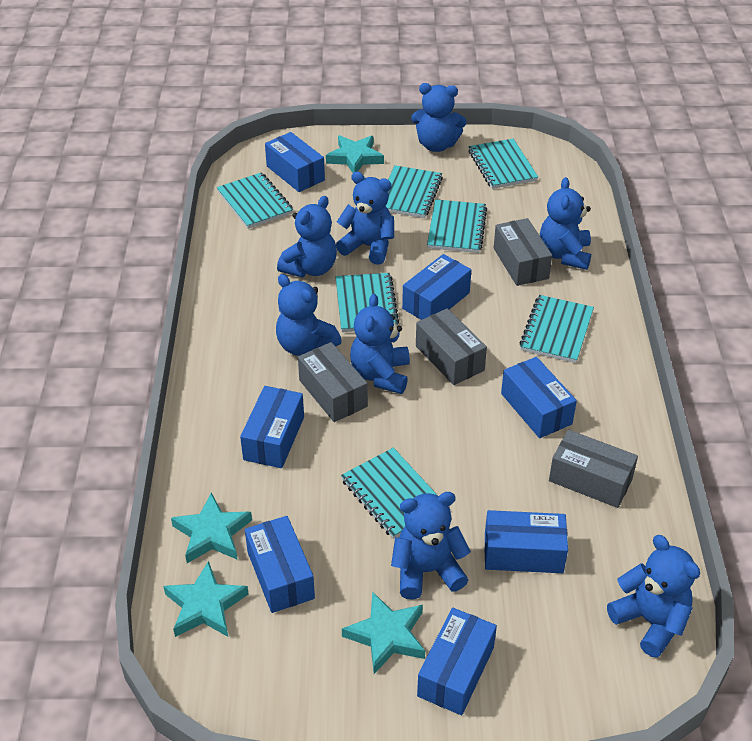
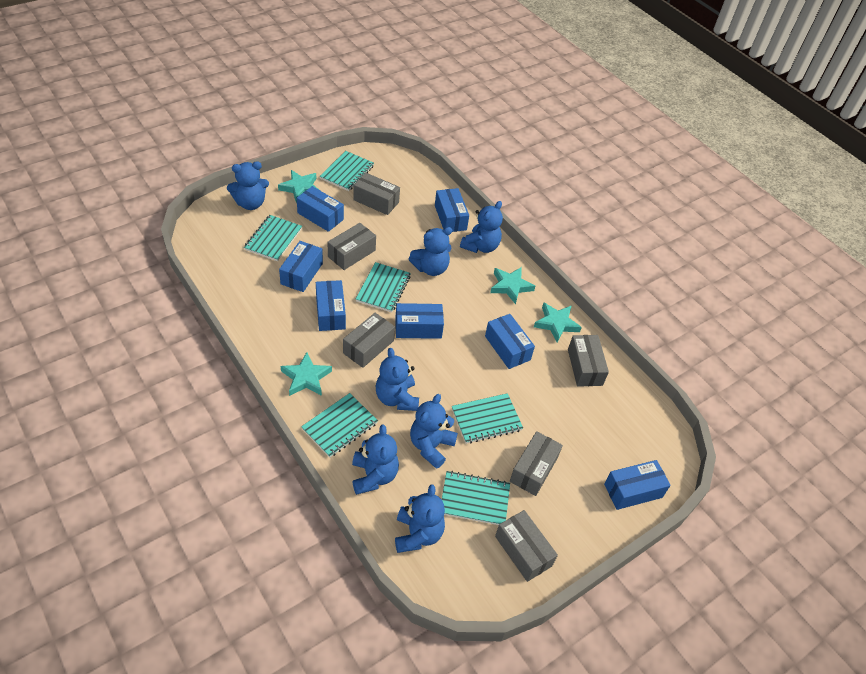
blue teddy bear: 8 -> 7
grey box: 4 -> 6
turquoise notebook: 7 -> 6

